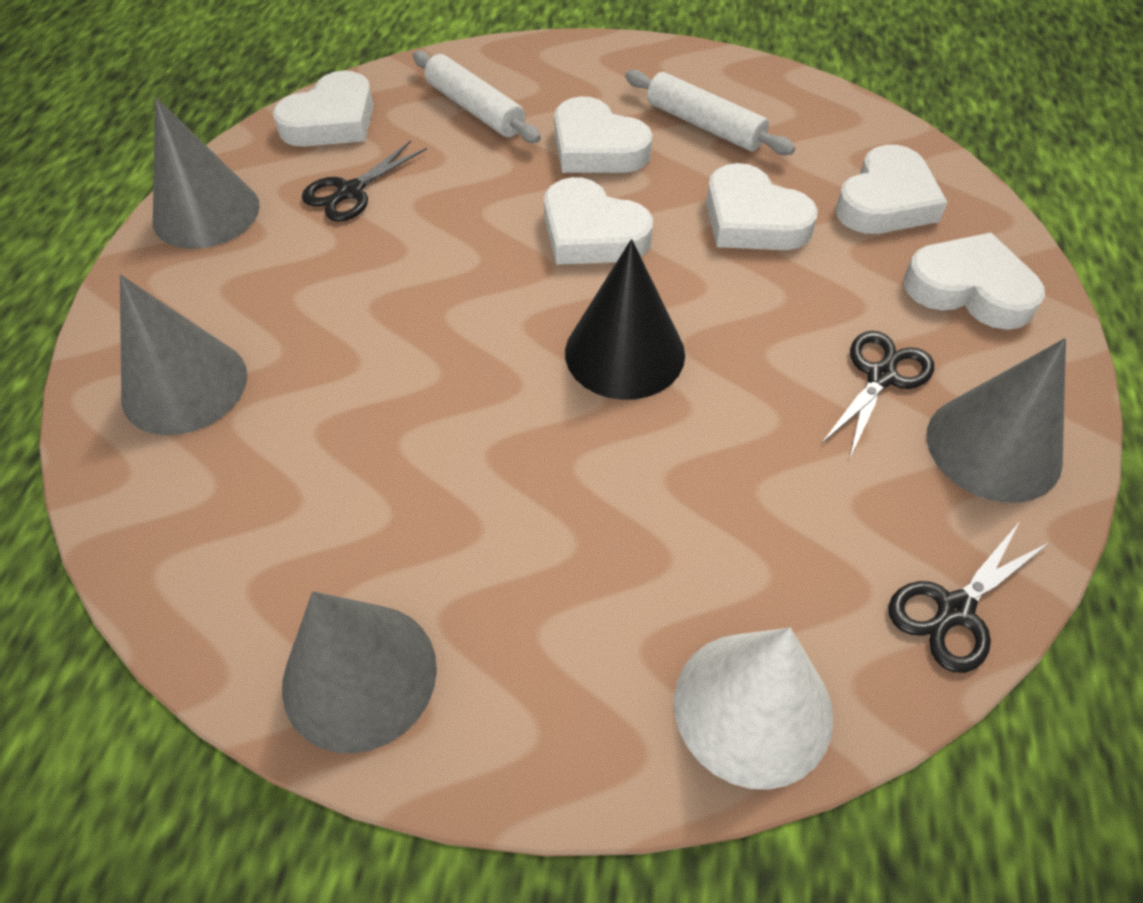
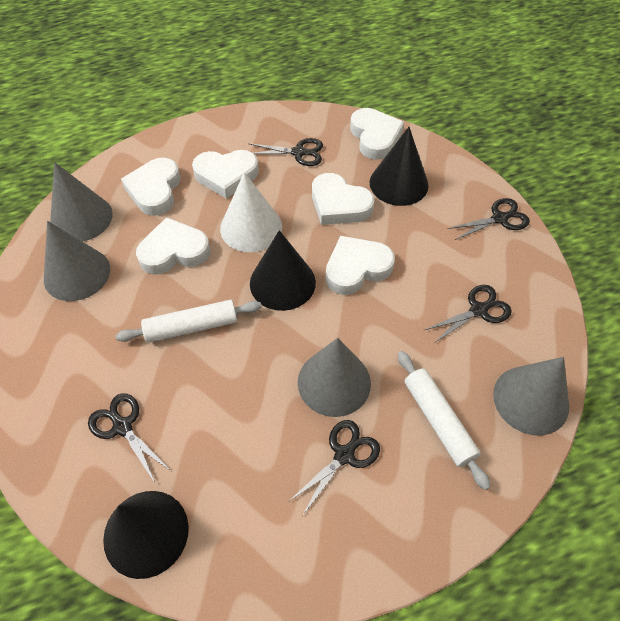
black cone: 1 -> 3
black scissors: 3 -> 5

